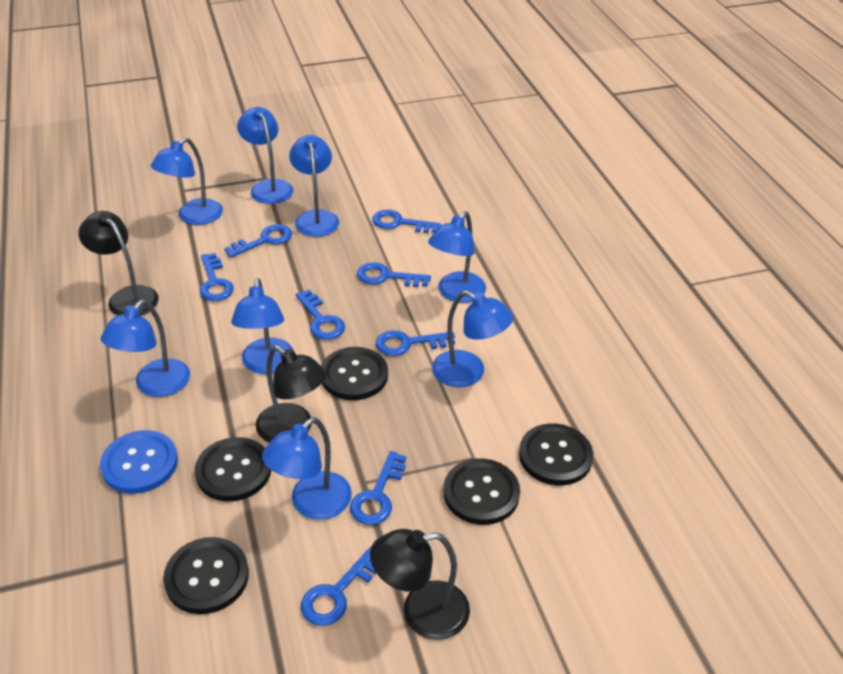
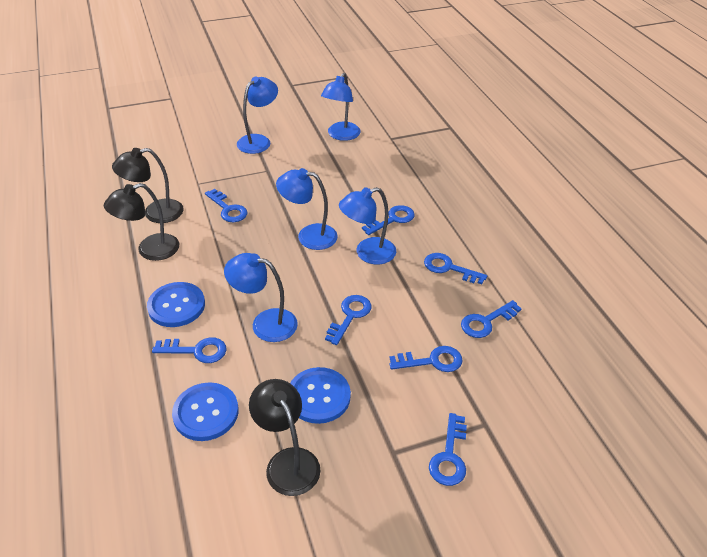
black button: 5 -> 0
blue button: 1 -> 3
blue lamp: 8 -> 5

